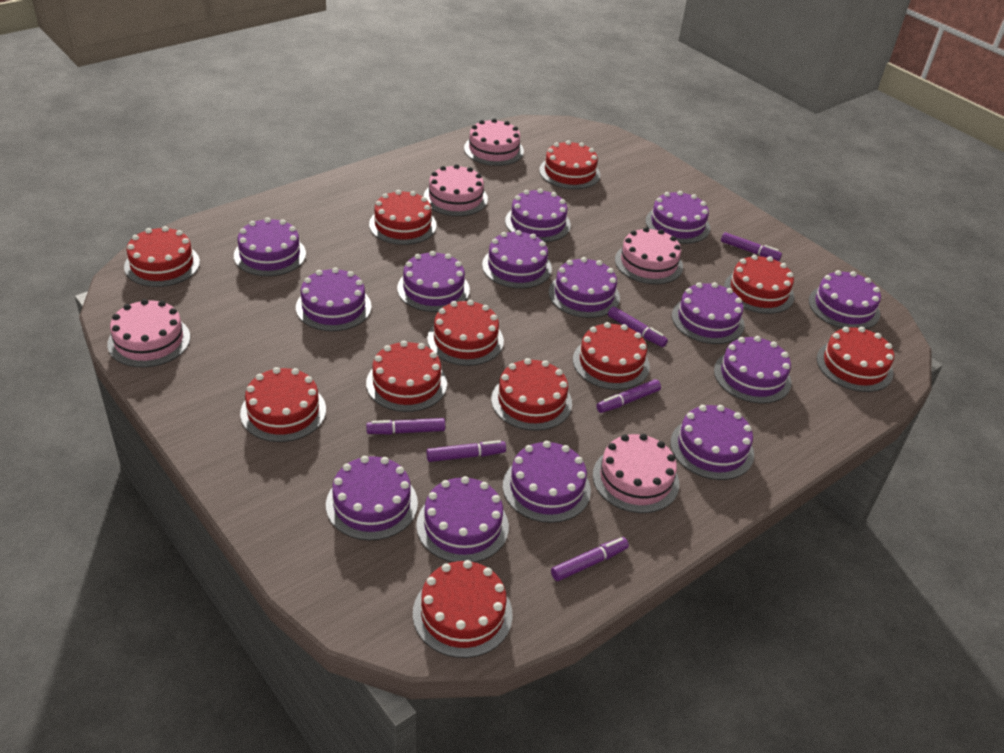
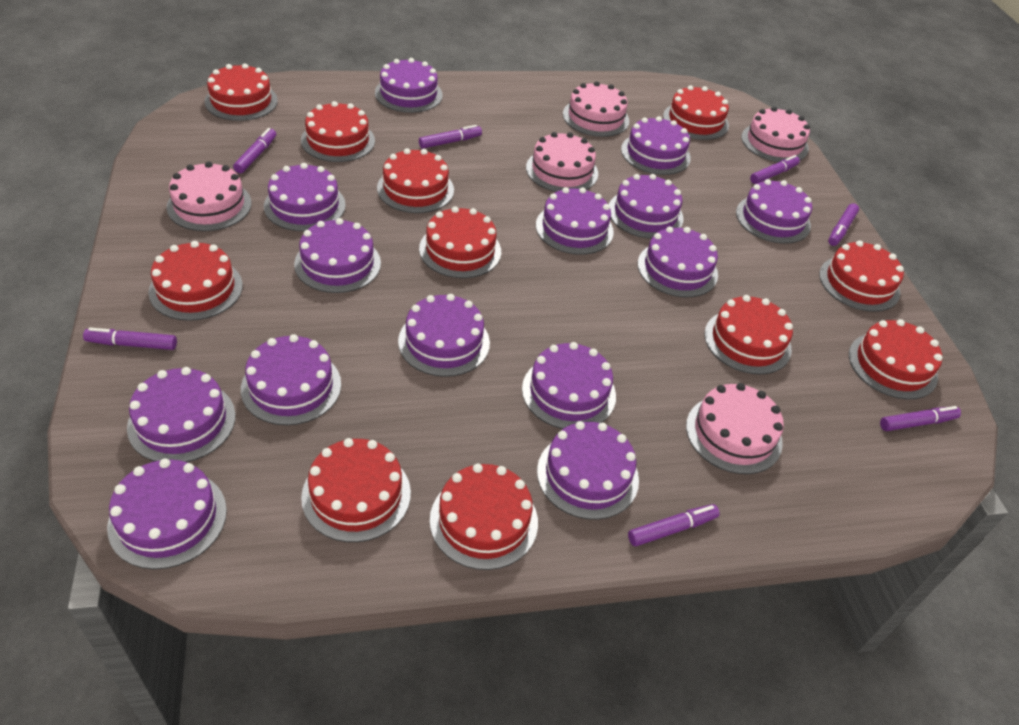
purple marker: 6 -> 7

